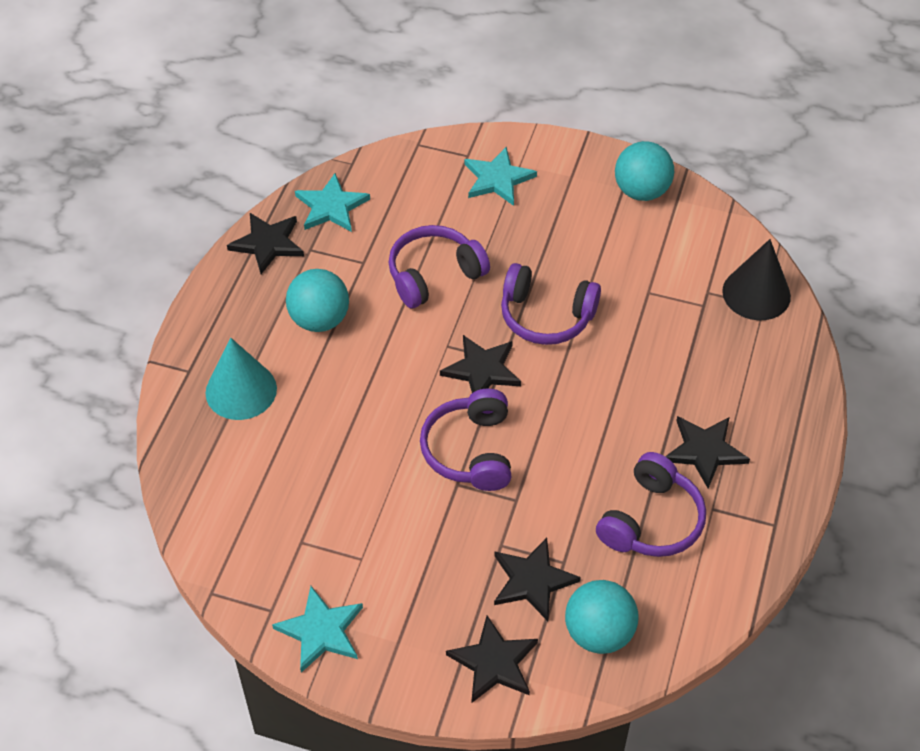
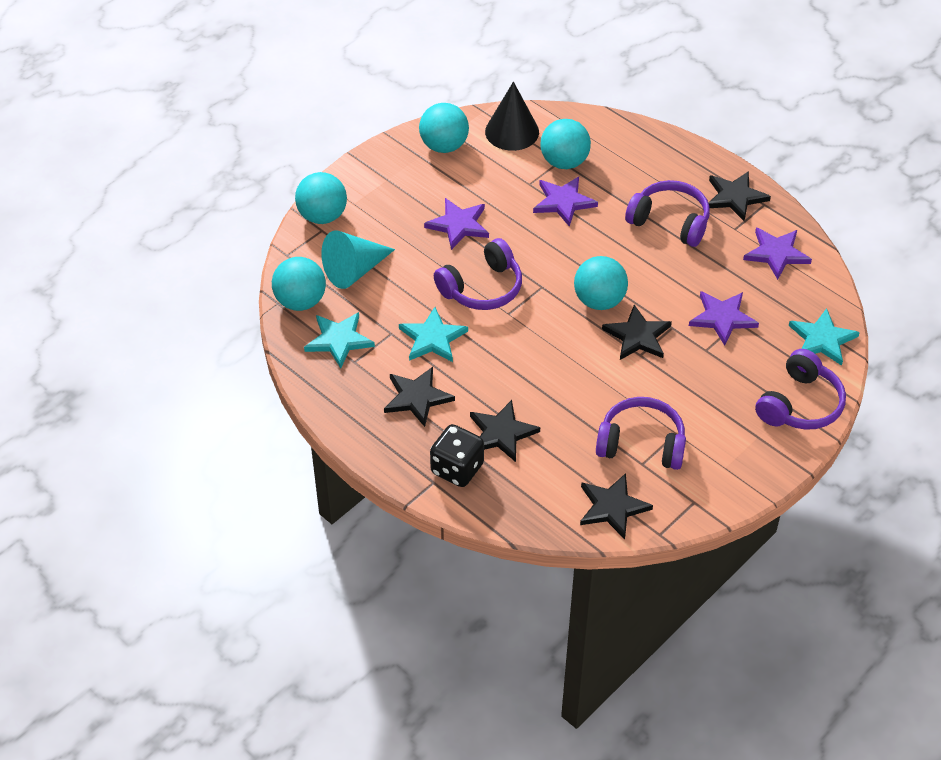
black dice: 0 -> 1
purple star: 0 -> 4
turquoise ball: 3 -> 5

